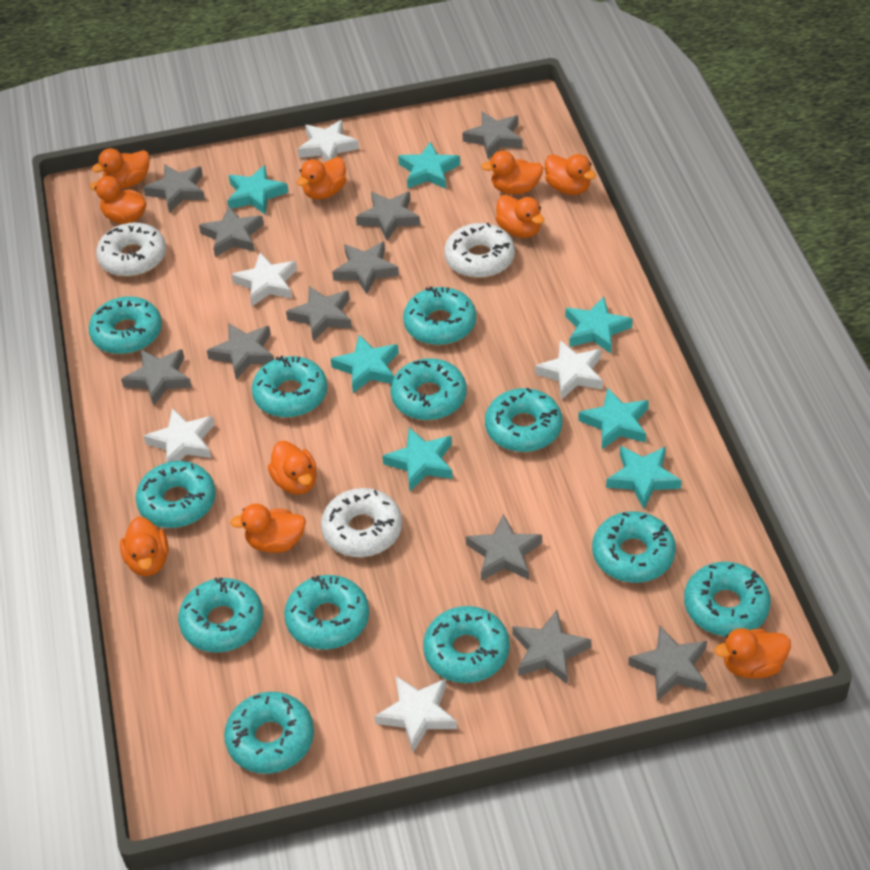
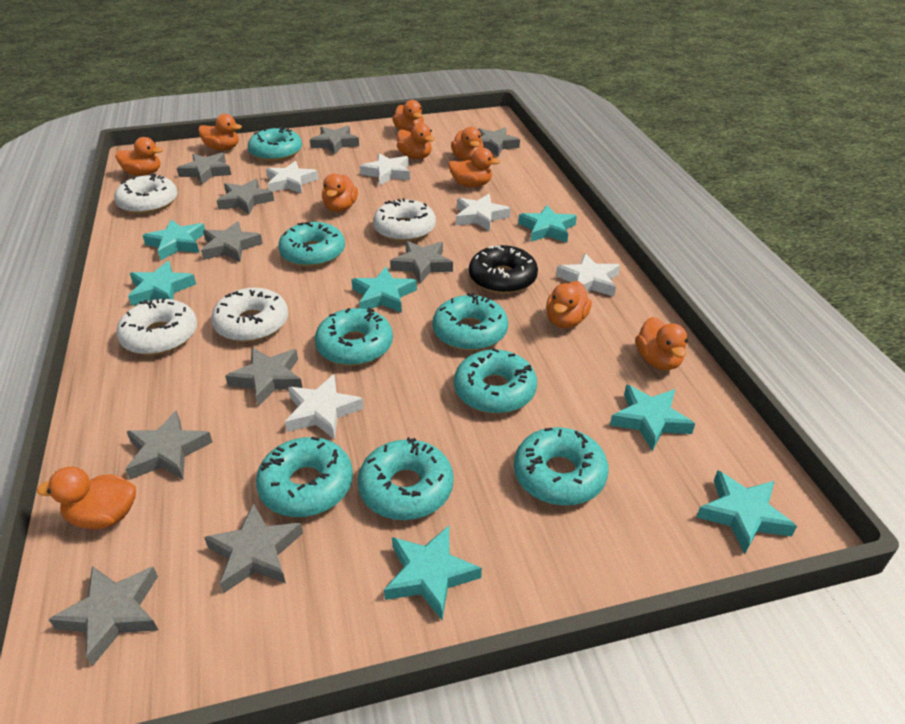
black donut: 0 -> 1
grey star: 11 -> 10
turquoise donut: 12 -> 8
white donut: 3 -> 4

